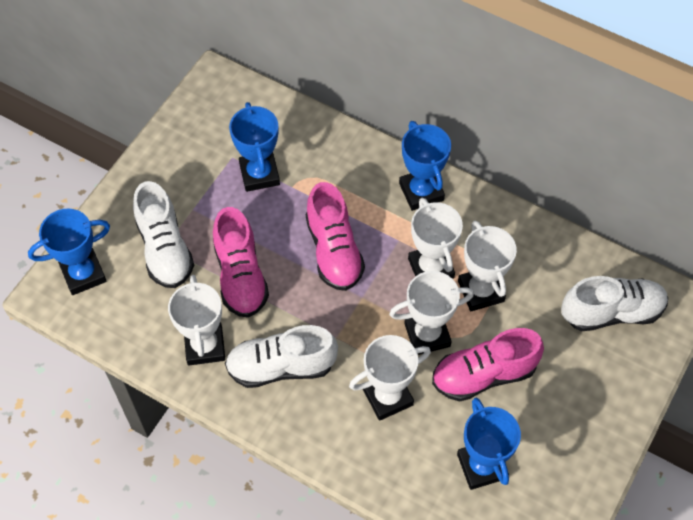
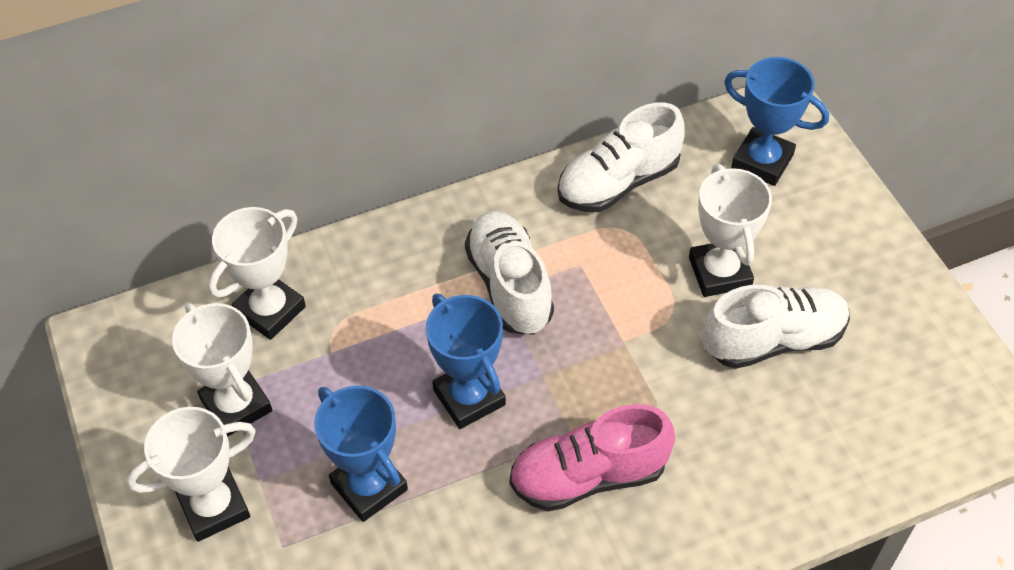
blue trophy: 4 -> 3
pink shoe: 3 -> 1
white trophy: 5 -> 4

